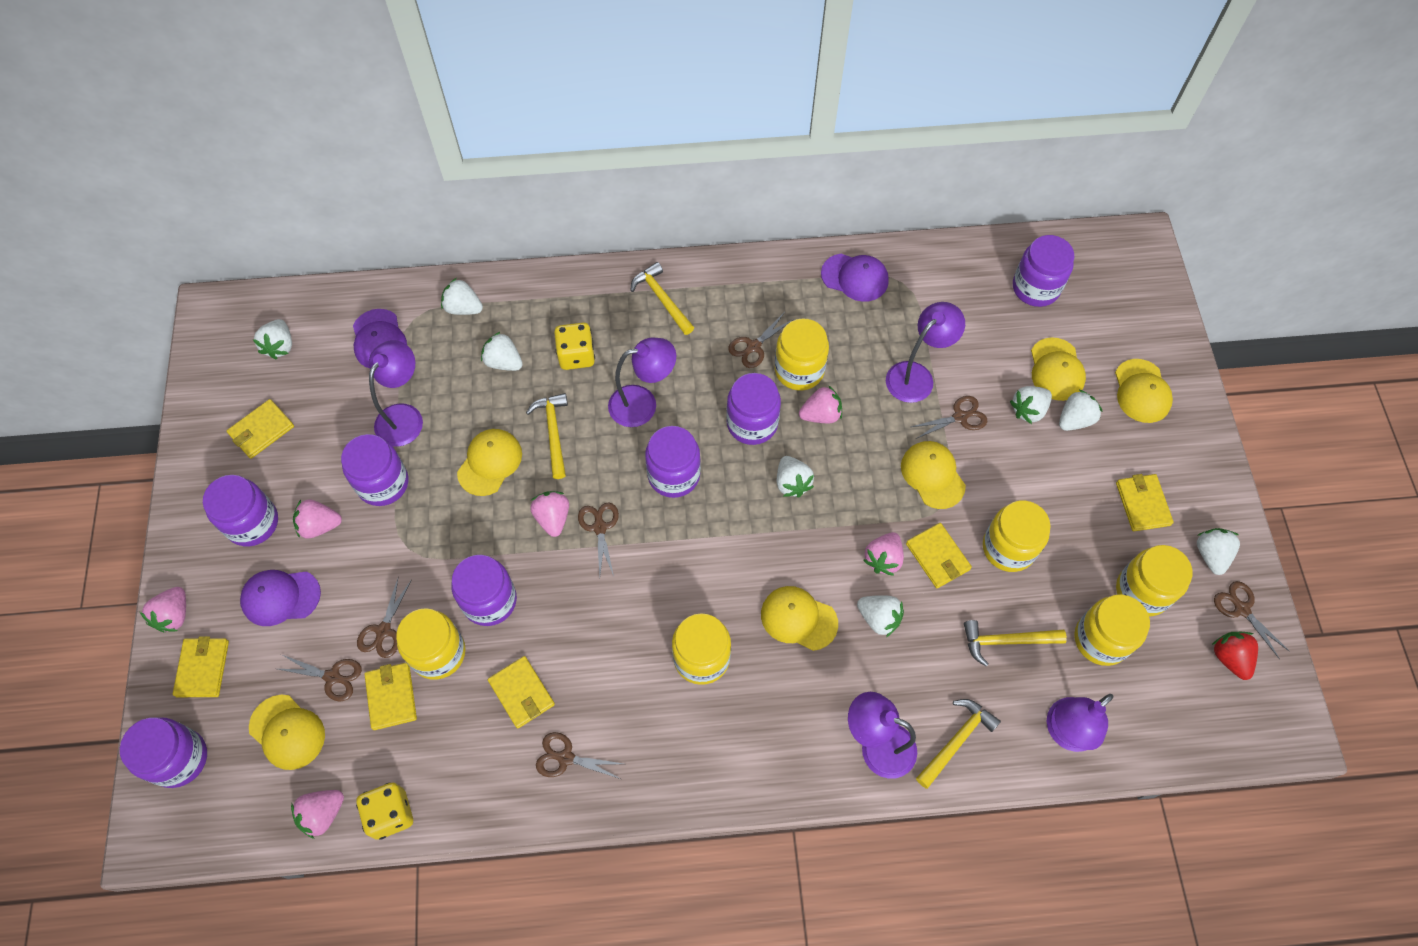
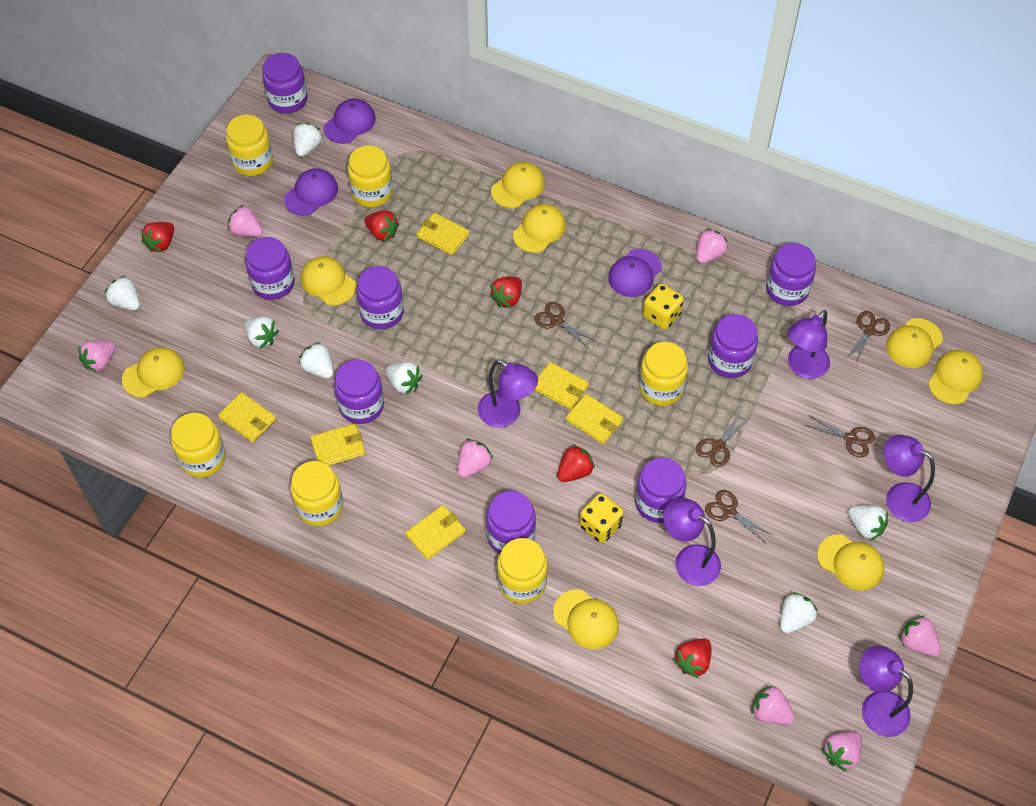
brown scissors: 7 -> 5
pink strawberry: 6 -> 7
purple jar: 7 -> 8
red strawberry: 1 -> 5
white strawberry: 8 -> 7
yellow cap: 6 -> 8
yellow hammer: 4 -> 0

